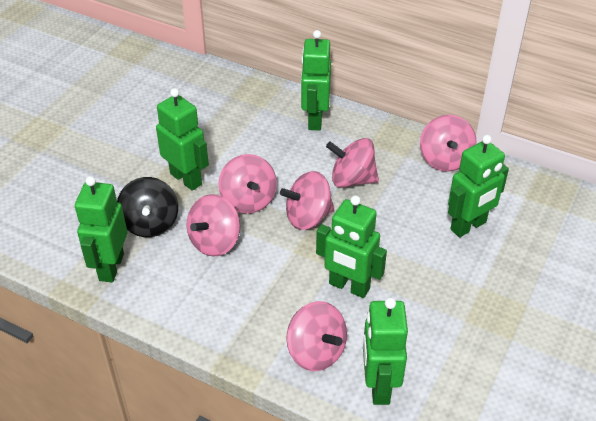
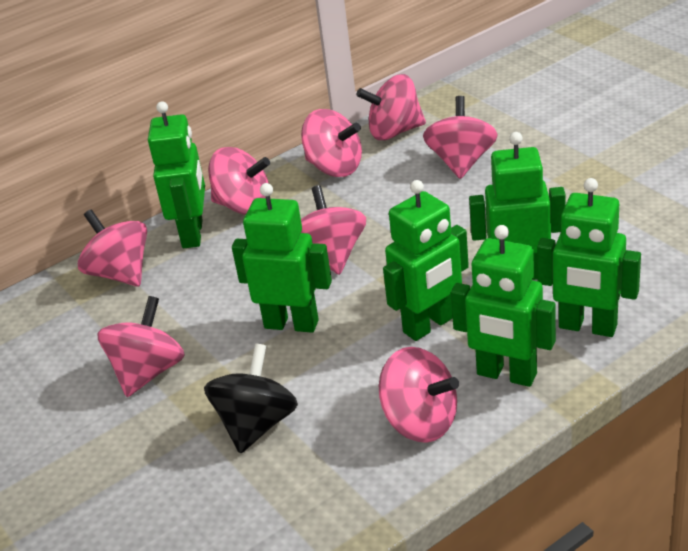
pink spinning top: 6 -> 8

